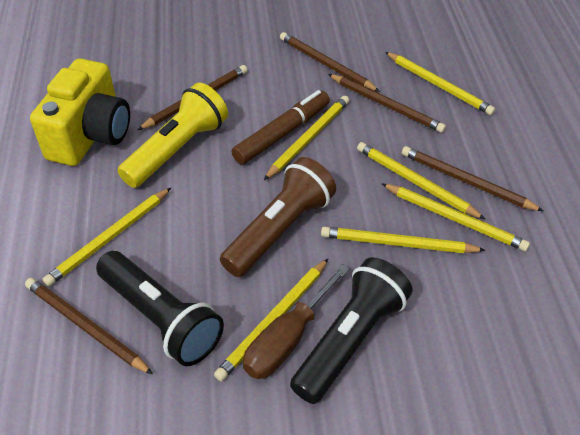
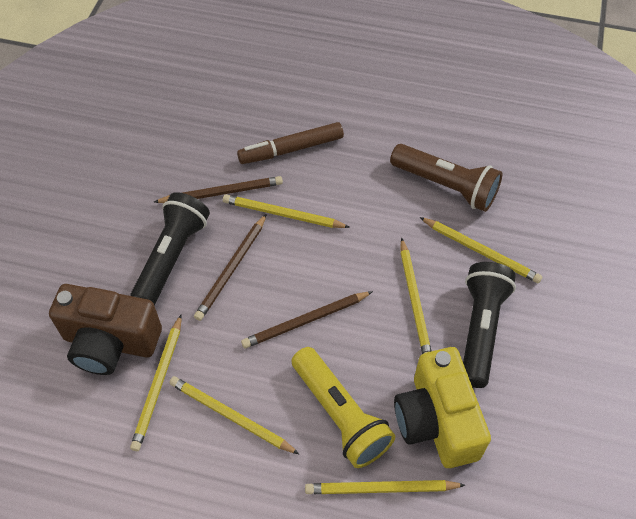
brown camera: 0 -> 1
brown pencil: 5 -> 3
brown screwdriver: 1 -> 0
yellow pencil: 7 -> 6

